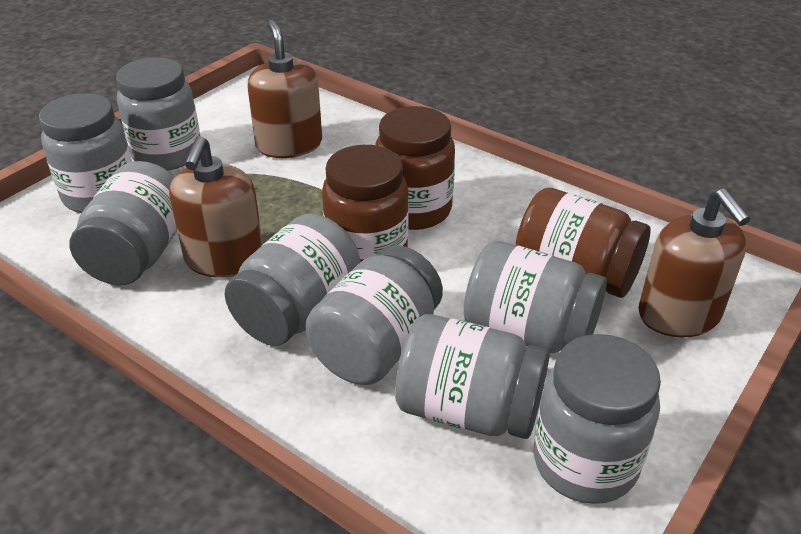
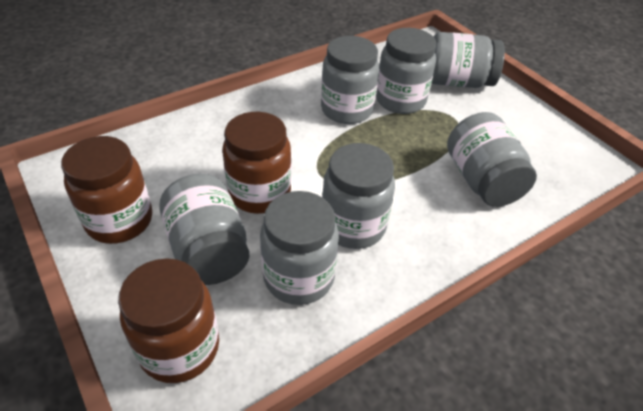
brown soap dispenser: 3 -> 0
grey jar: 8 -> 7

